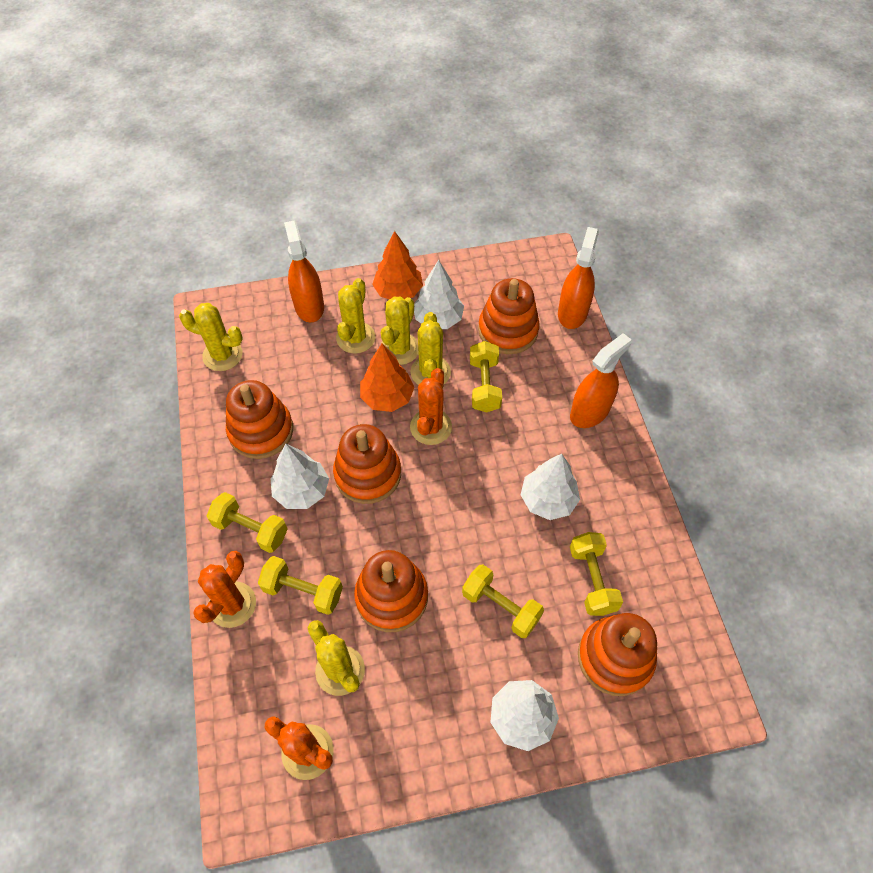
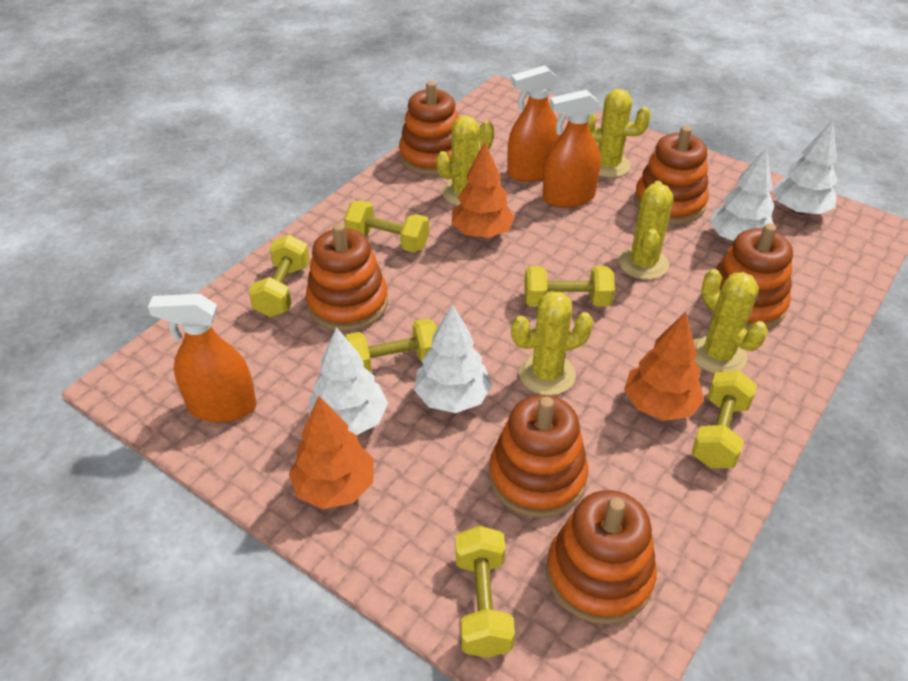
orange cactus: 3 -> 0
orange stacking toy: 5 -> 6
orange tree: 2 -> 3
yellow dumbbell: 5 -> 6

